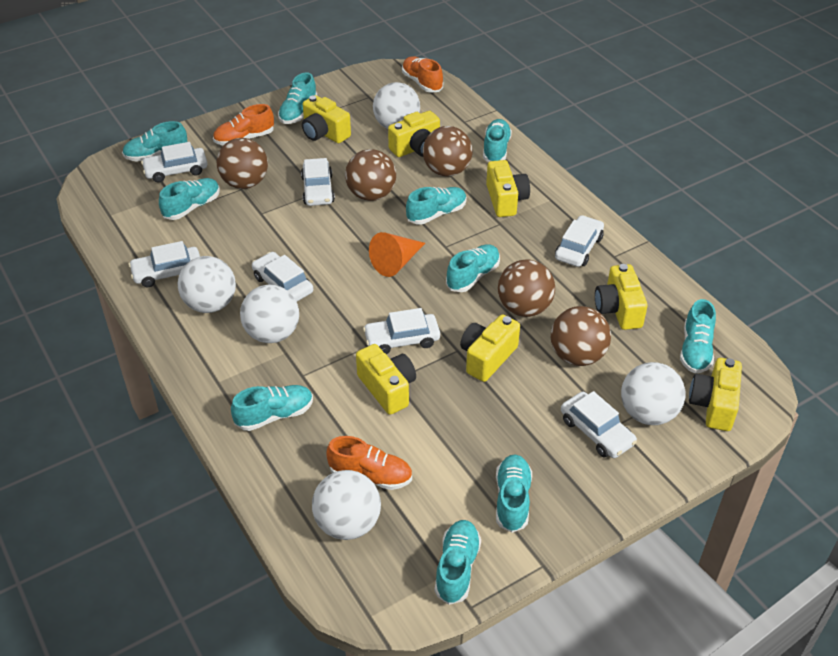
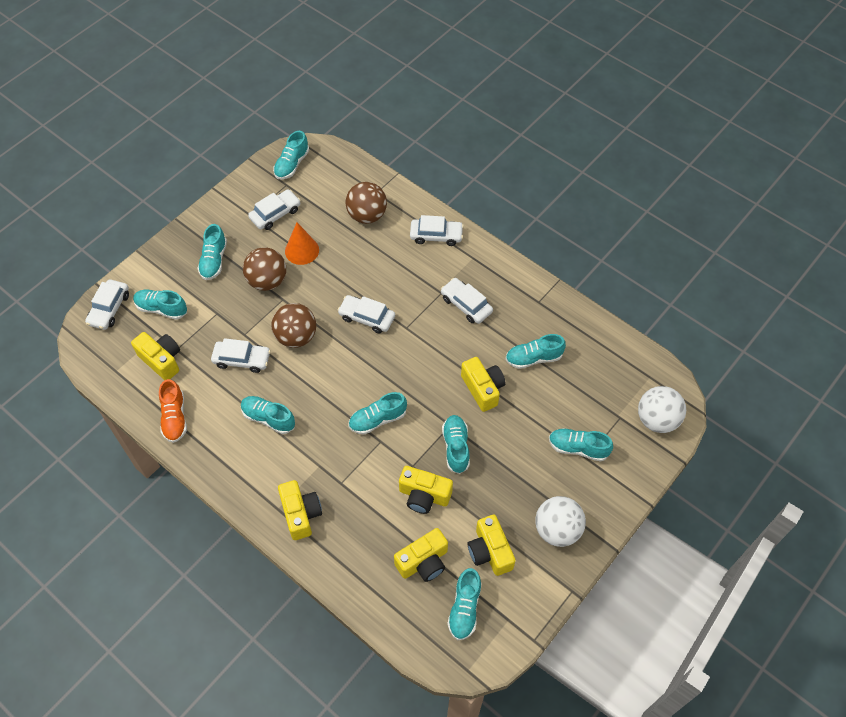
brown ball: 5 -> 3
orange shoe: 3 -> 1
turquoise shoe: 10 -> 9
white ball: 5 -> 2
white car: 7 -> 6
yellow camera: 7 -> 6

